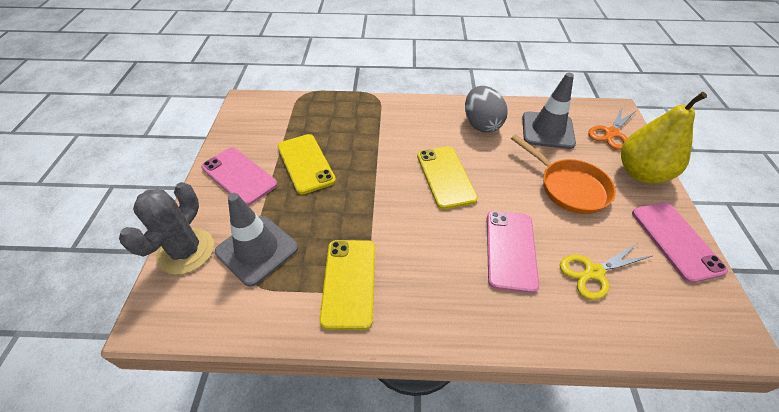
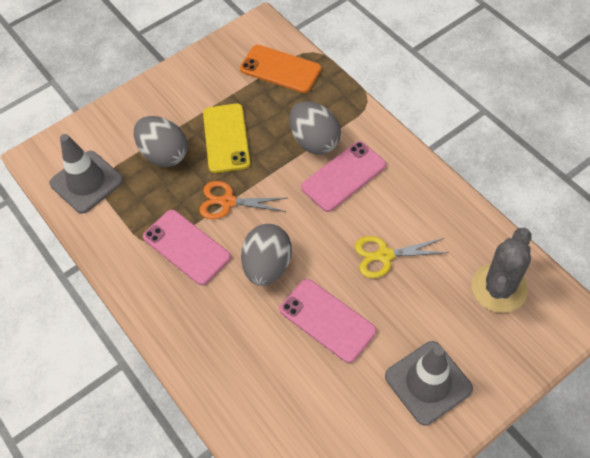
grey egg: 1 -> 3
orange pan: 1 -> 0
orange phone: 0 -> 1
yellow pear: 1 -> 0
yellow phone: 3 -> 1

